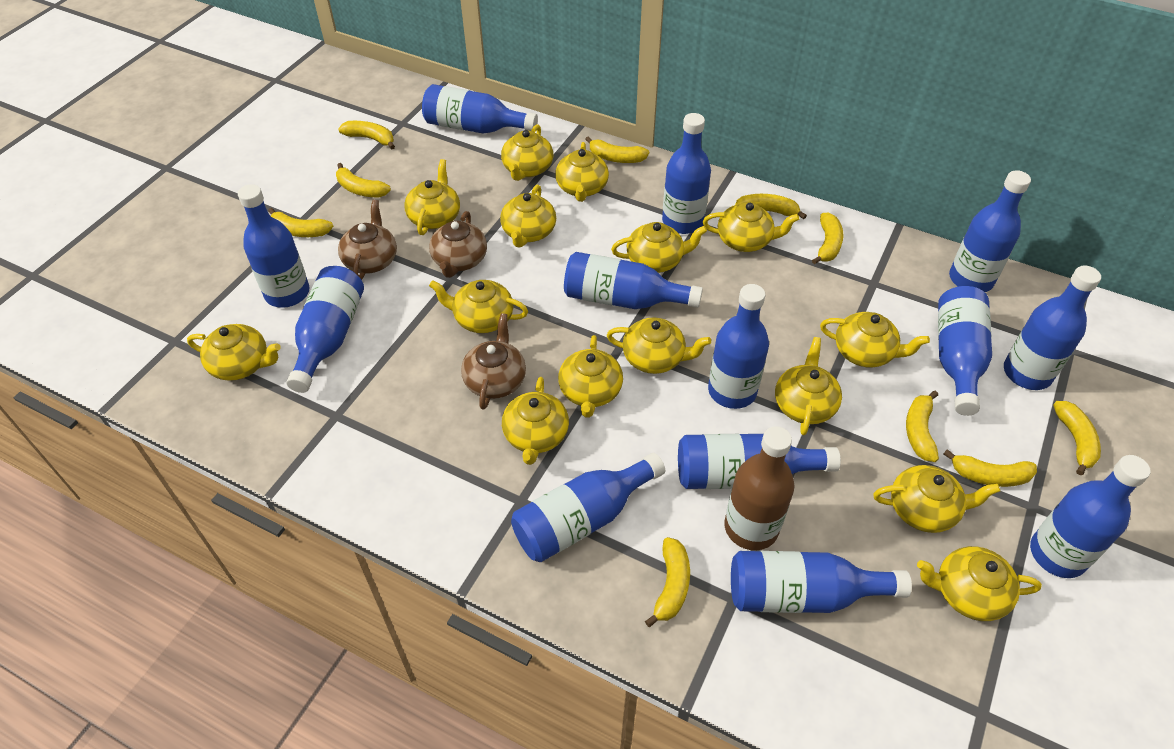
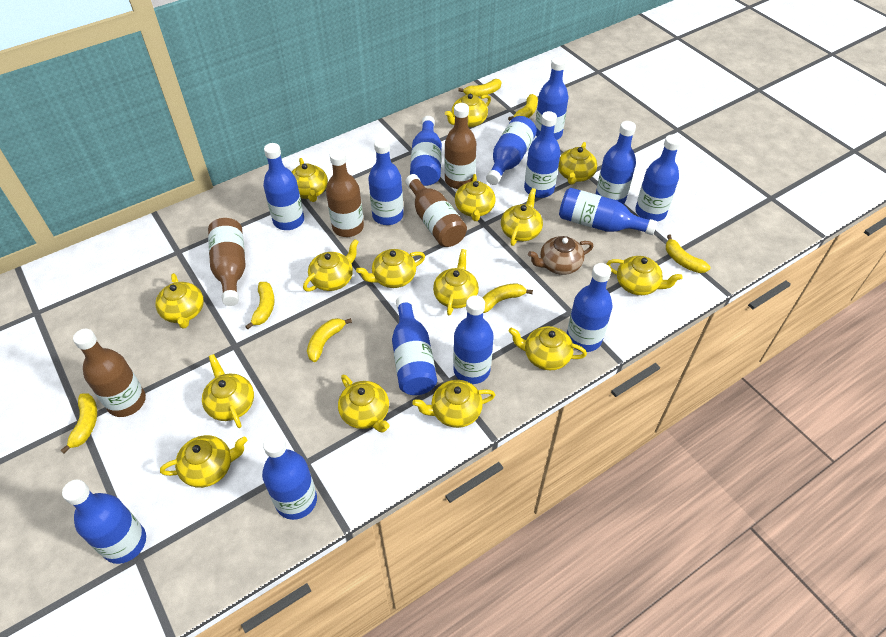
blue bottle: 13 -> 14
brown bottle: 1 -> 5
brown teapot: 3 -> 1
yellow banana: 10 -> 7

